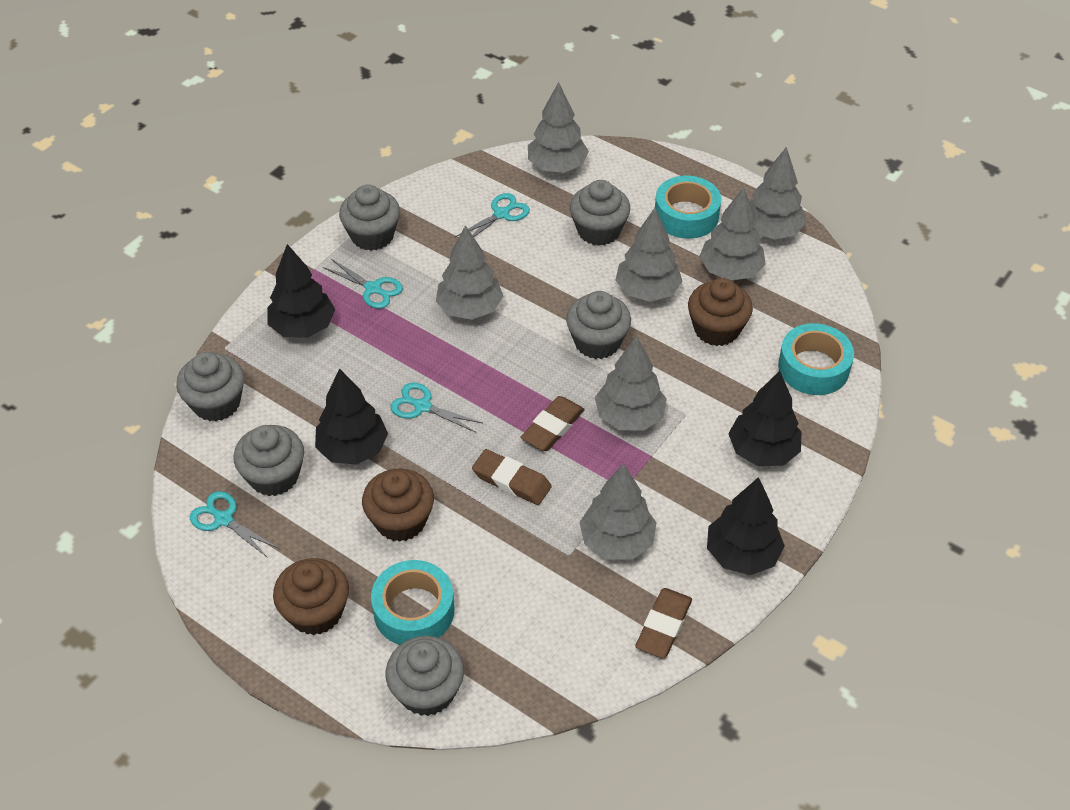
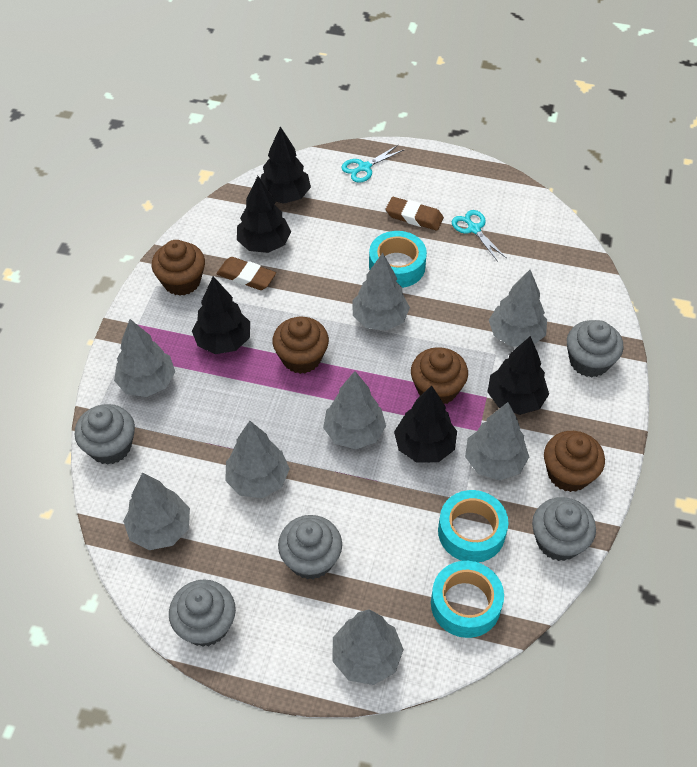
black tree: 4 -> 5
brown cupcake: 3 -> 4
brown eraser: 3 -> 2
grey cupcake: 6 -> 5
grey tree: 7 -> 8
turquoise scissors: 4 -> 2

